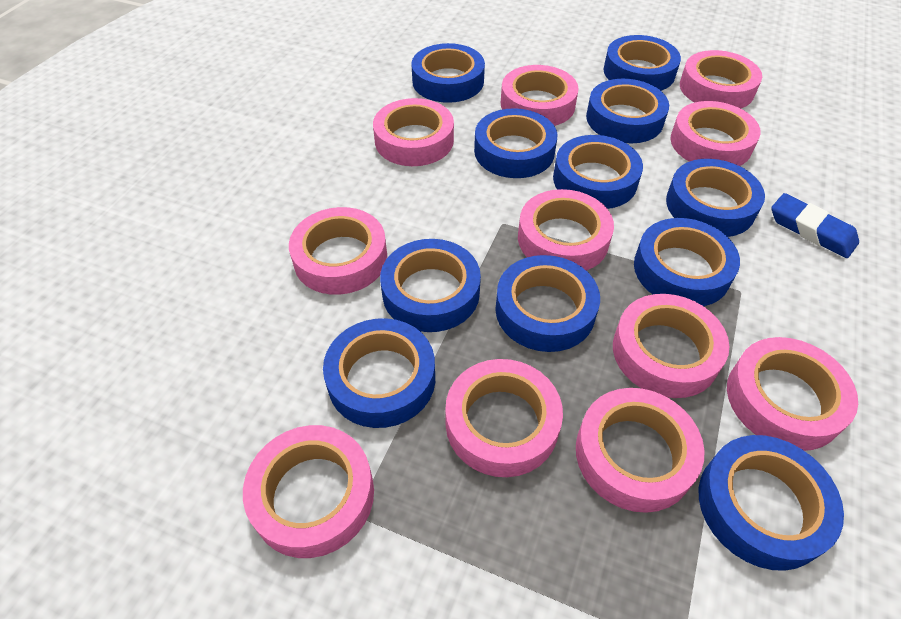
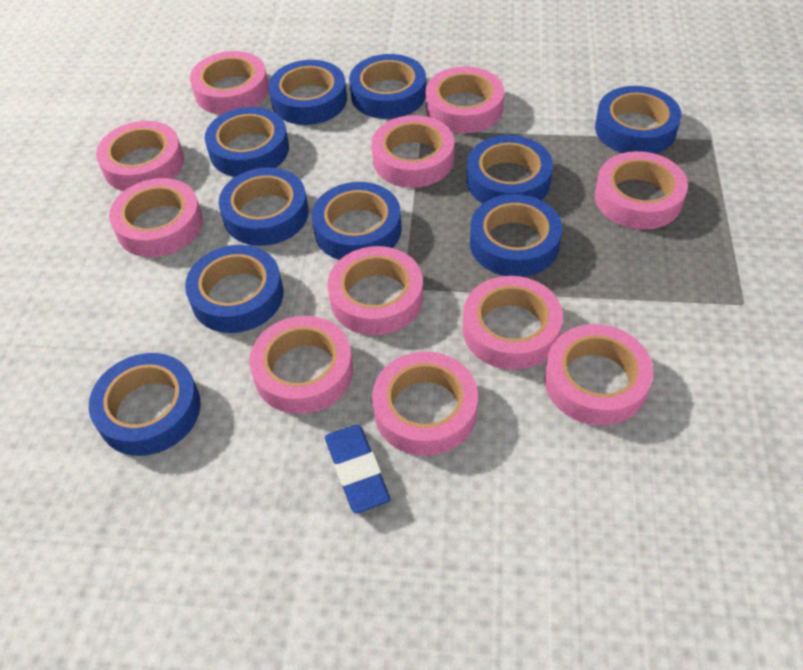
blue tape: 11 -> 10

